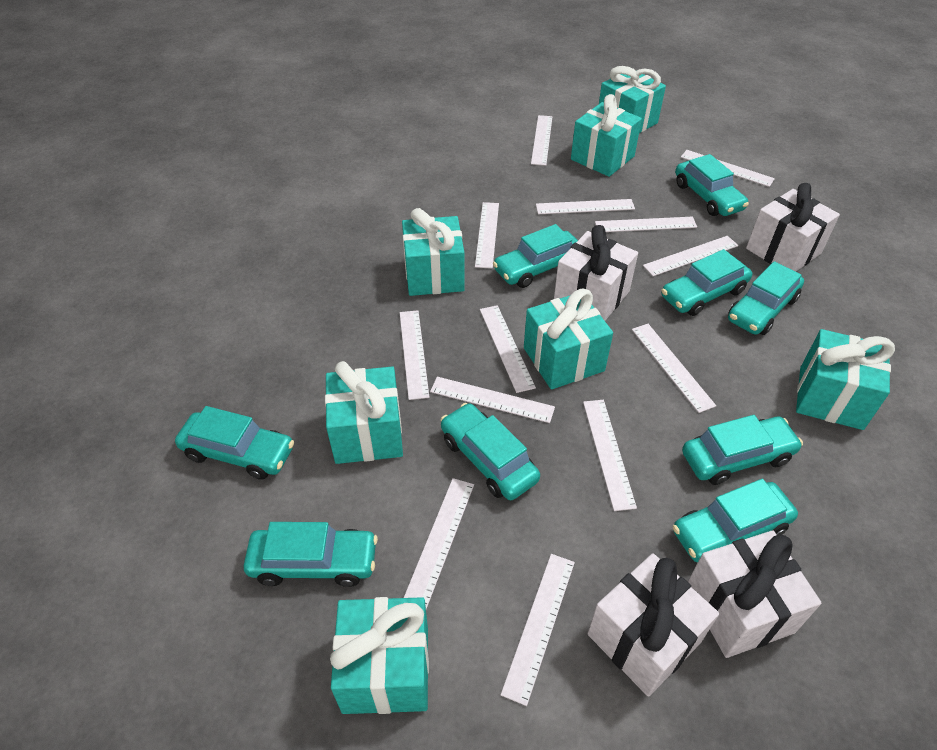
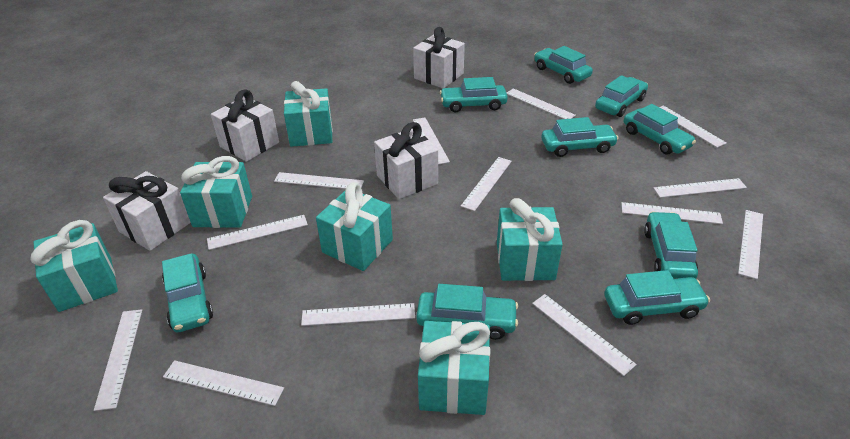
turquoise gift: 7 -> 6

